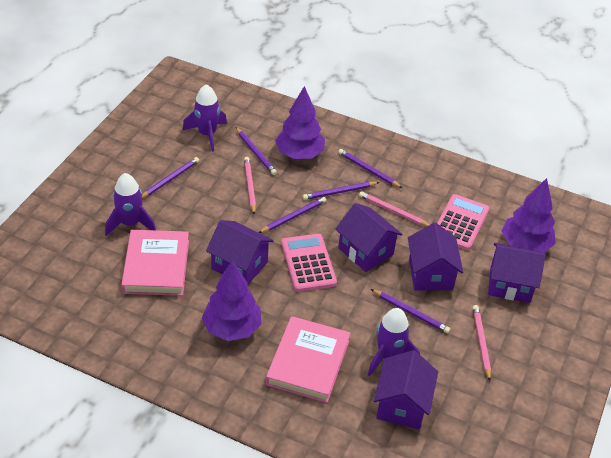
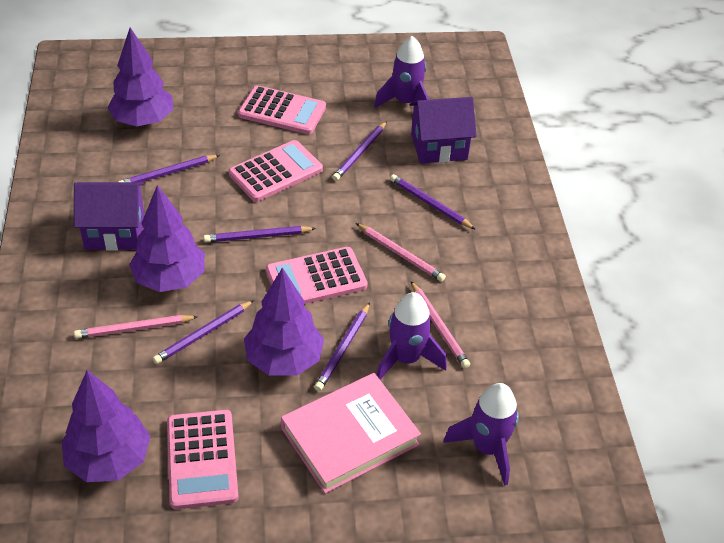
pink book: 2 -> 1
pink calculator: 2 -> 4
purple house: 5 -> 2
purple tree: 3 -> 4

